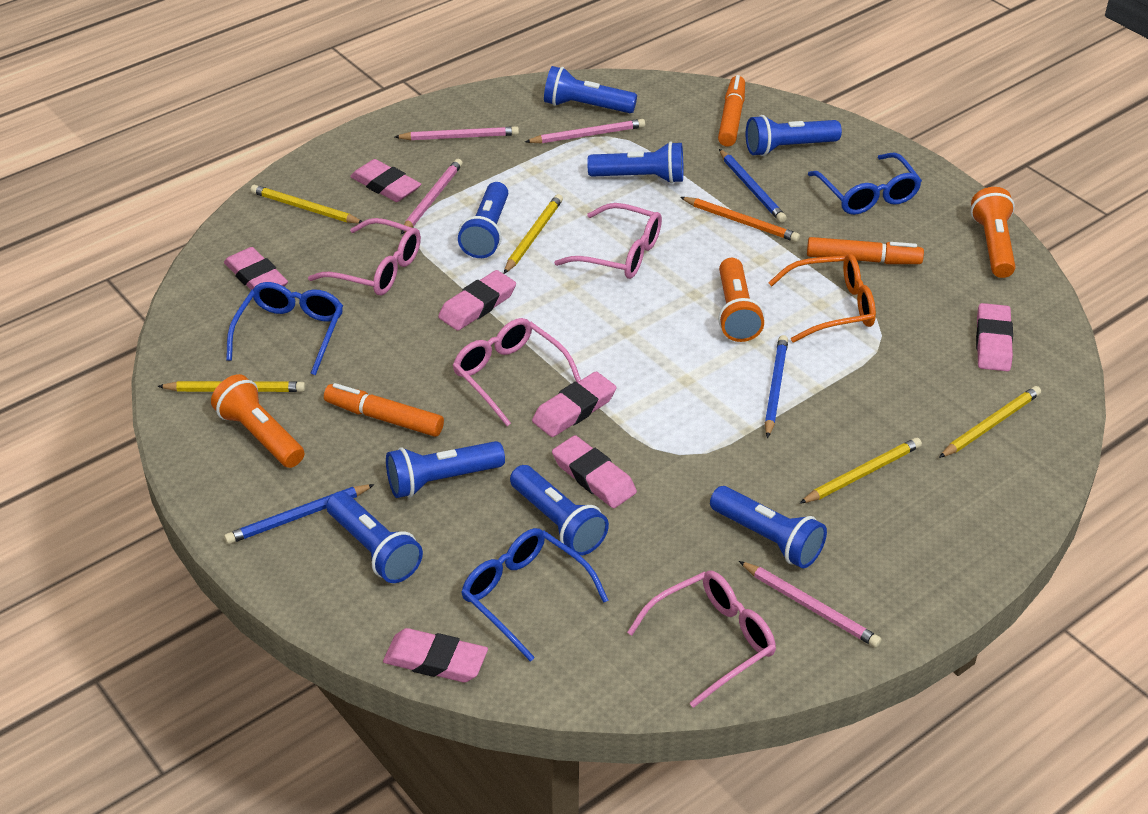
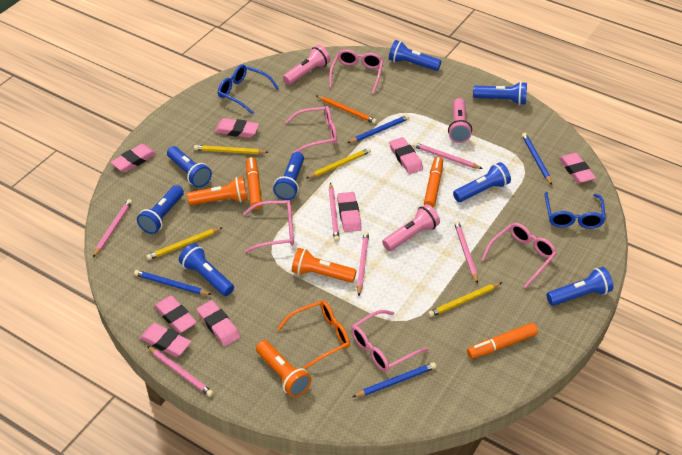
blue glasses: 3 -> 2
blue pencil: 3 -> 4
pink eraser: 7 -> 8
pink flashlight: 0 -> 3
pink glasses: 4 -> 5
pink pencil: 4 -> 6
yellow pencil: 5 -> 4

